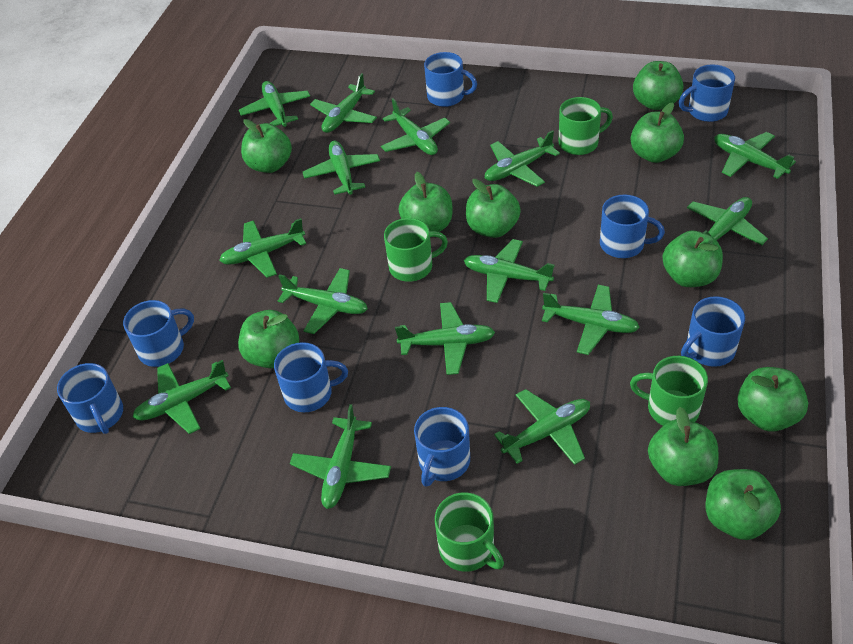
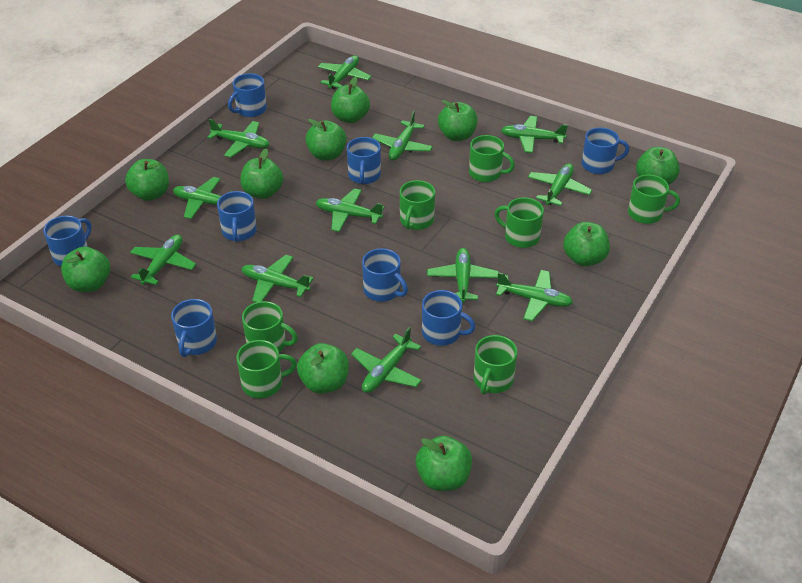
green mug: 4 -> 7
green plane: 15 -> 12

